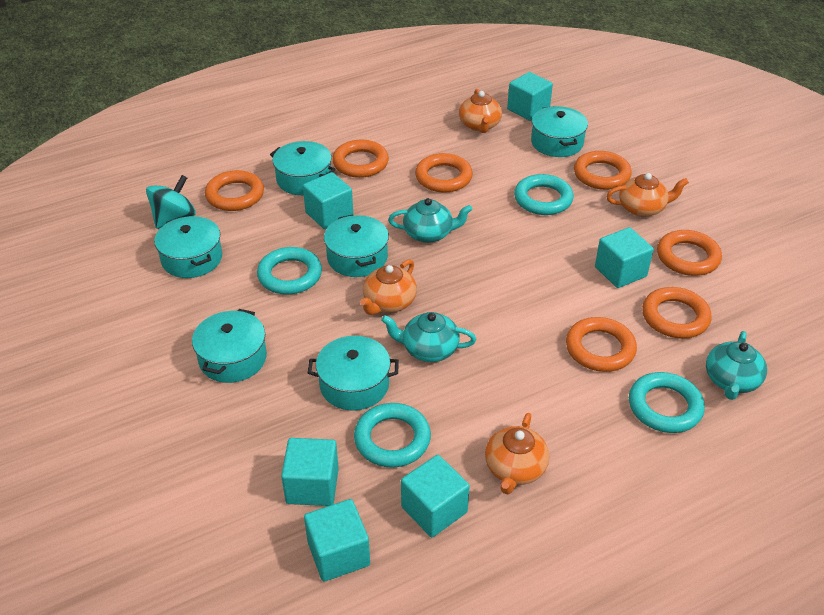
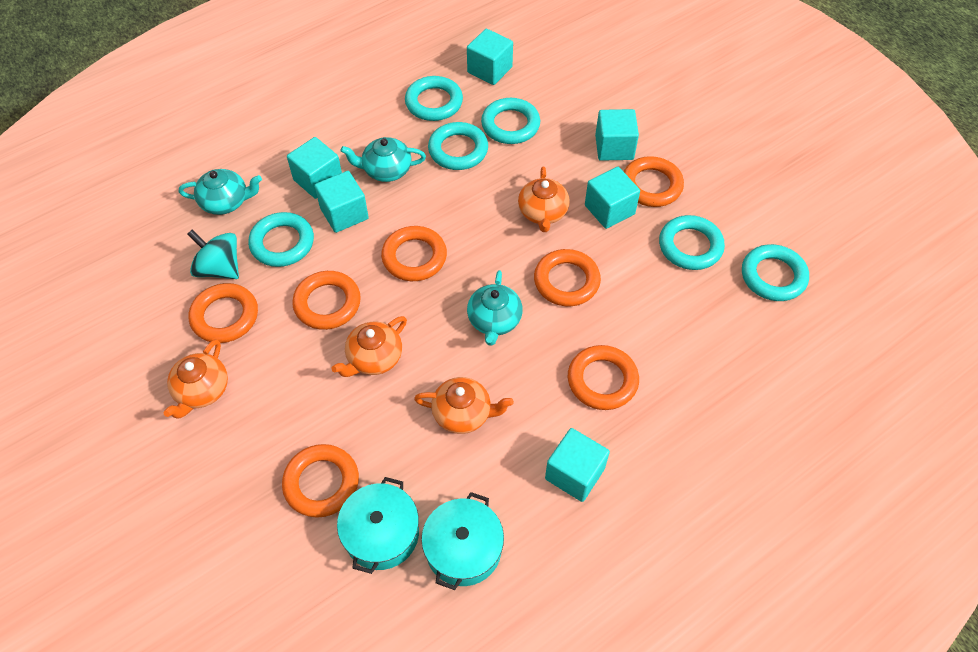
turquoise pot: 6 -> 2
turquoise ring: 4 -> 6

